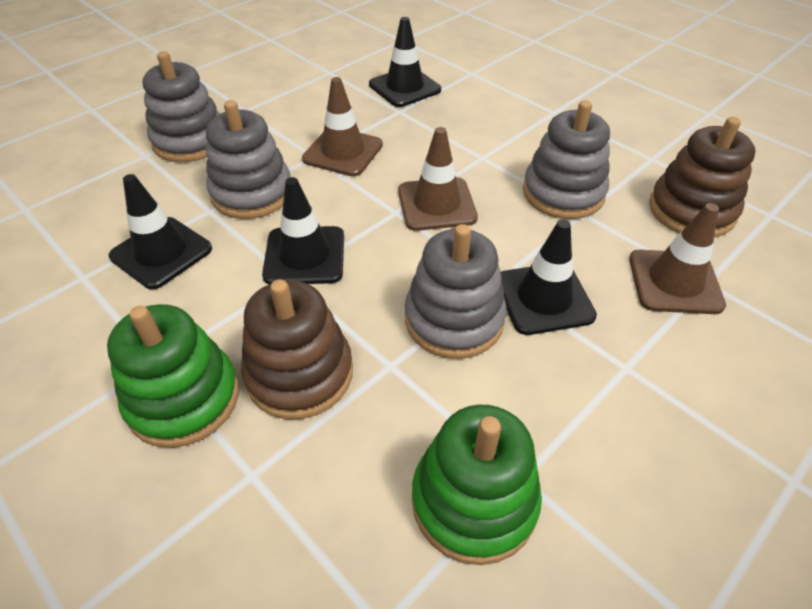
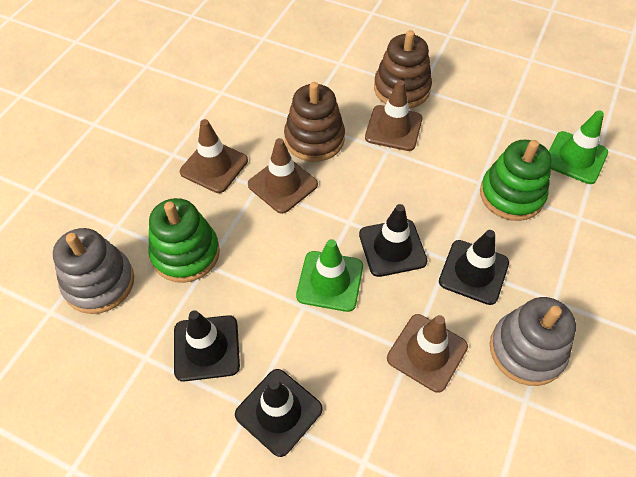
brown traffic cone: 3 -> 4
green traffic cone: 0 -> 2
grey stacking toy: 4 -> 2

